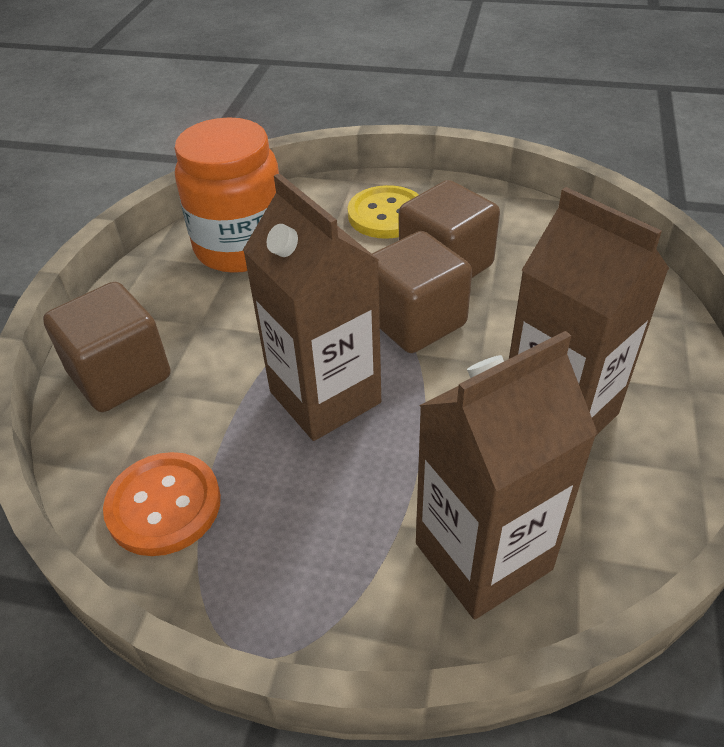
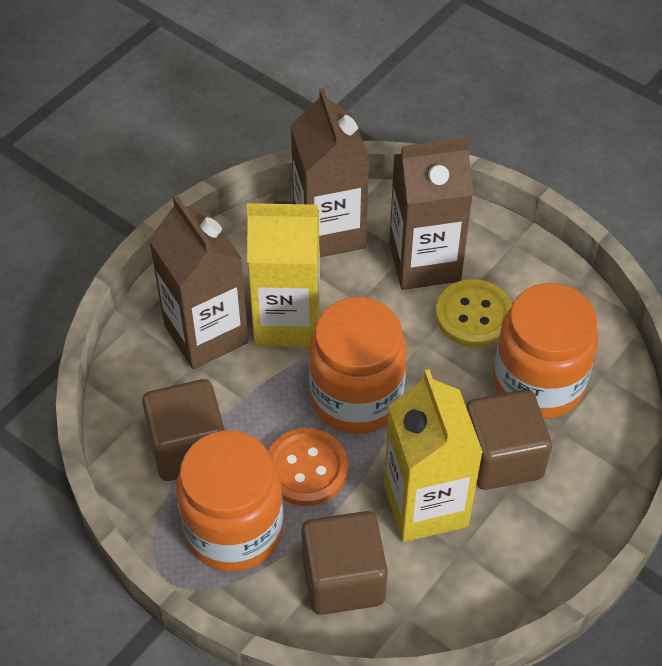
orange jar: 1 -> 3
yellow carton: 0 -> 2

